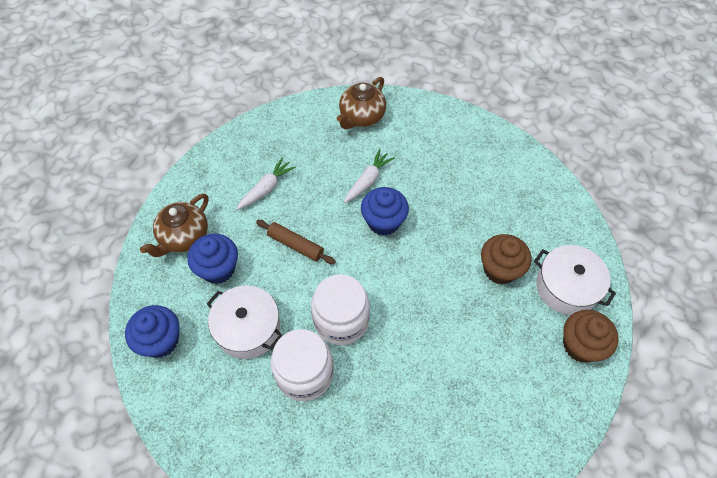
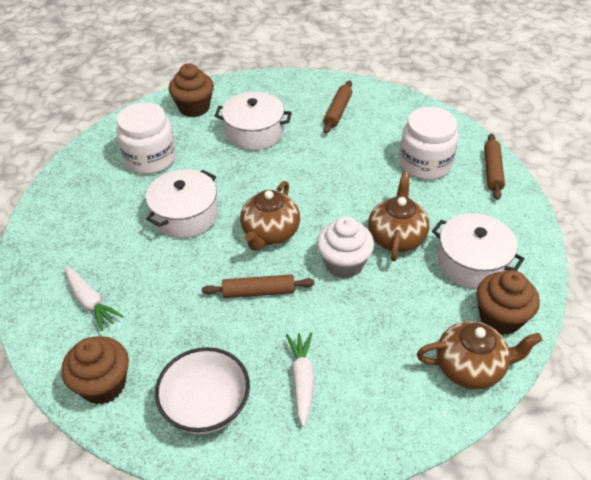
blue cupcake: 3 -> 0
brown cupcake: 2 -> 3
brown rolling pin: 1 -> 3
brown teapot: 2 -> 3
white bowl: 0 -> 1
white cupcake: 0 -> 1
white pot: 2 -> 3

